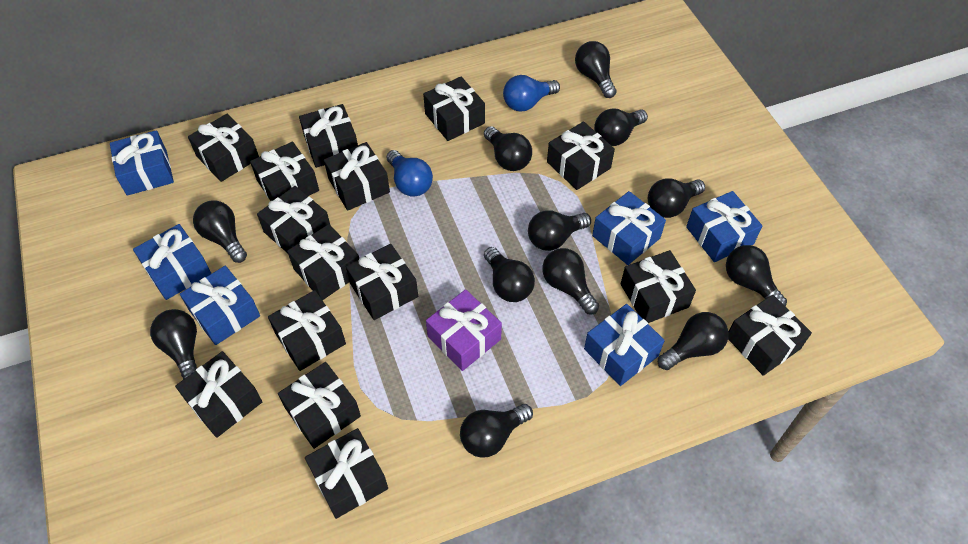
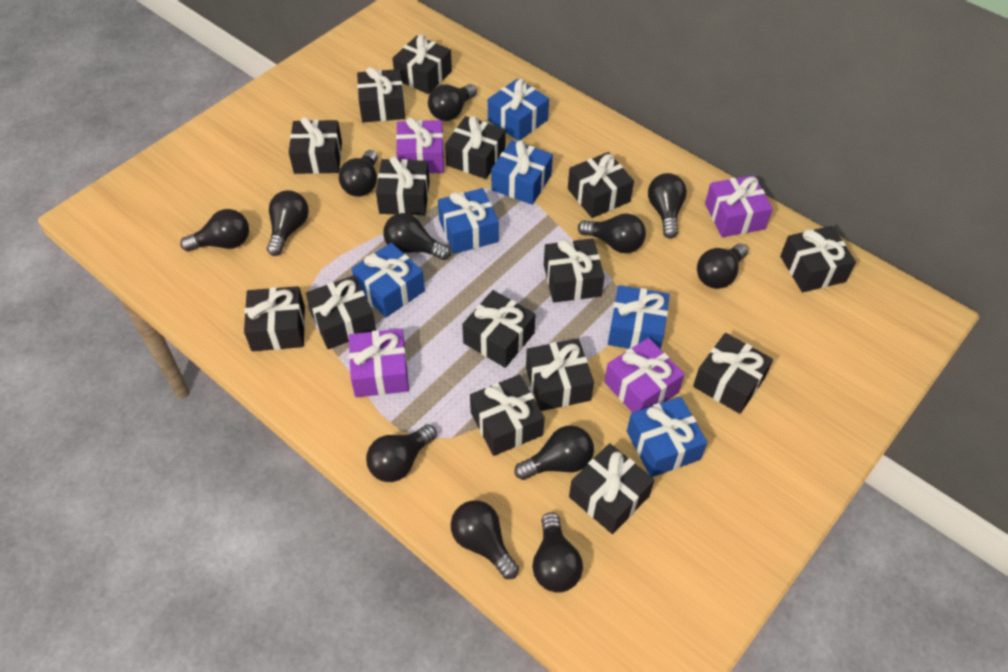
blue light bulb: 2 -> 0
purple gift: 1 -> 4

